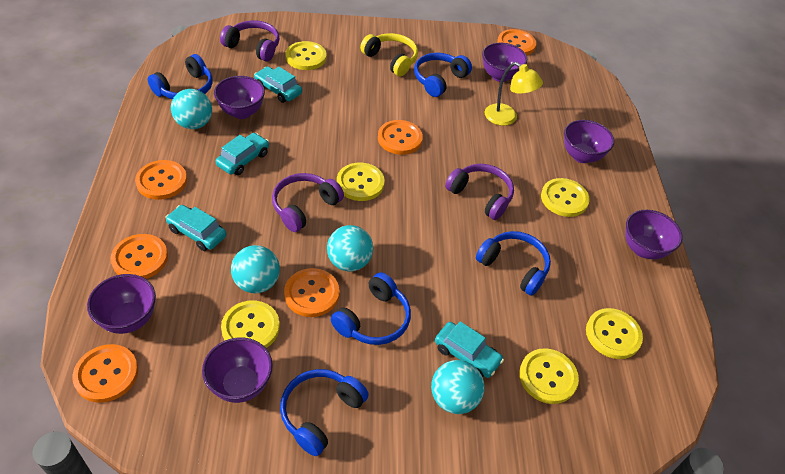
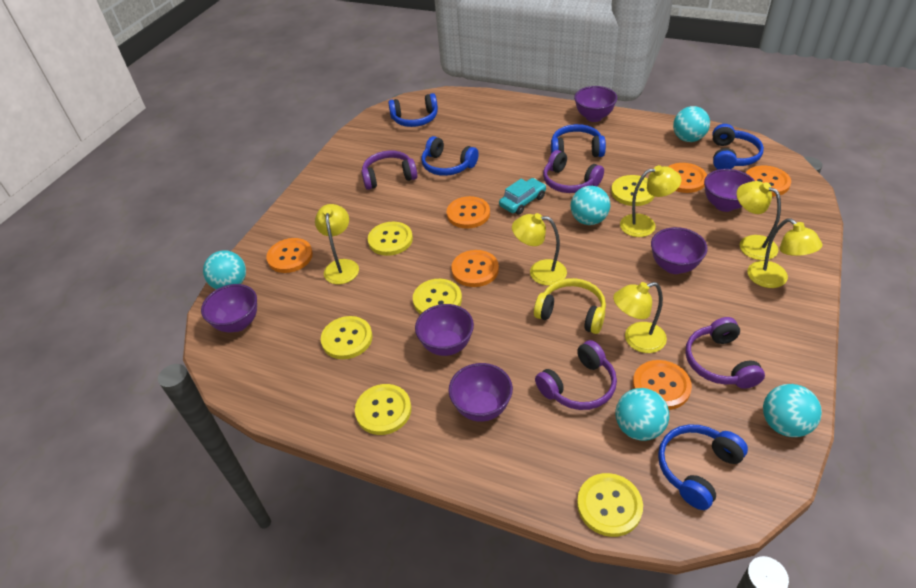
purple headphones: 3 -> 4
turquoise ball: 4 -> 5
turquoise car: 4 -> 1
yellow lamp: 1 -> 6

